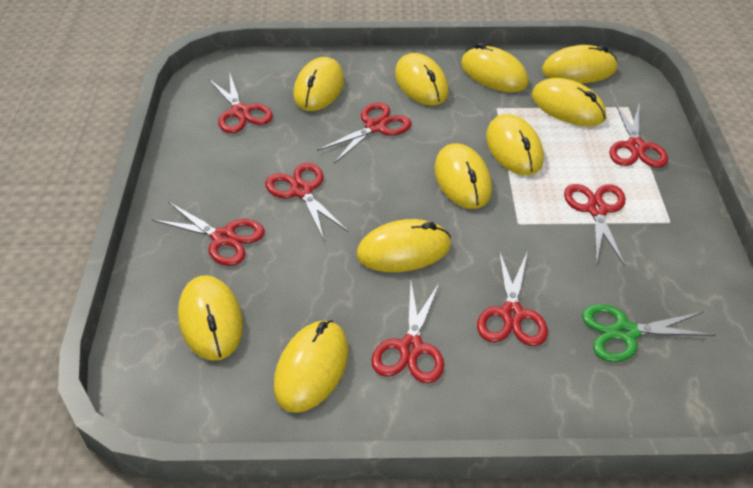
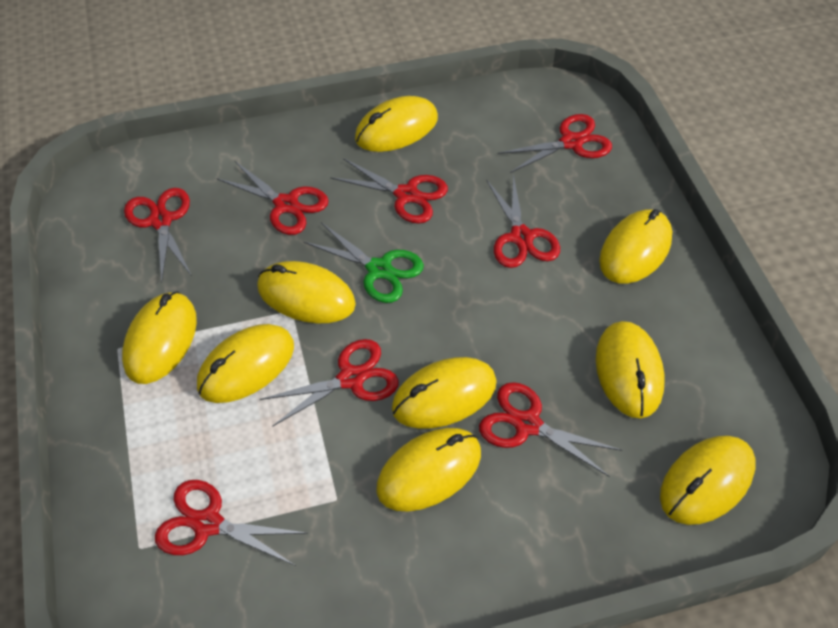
yellow mouse: 10 -> 9

